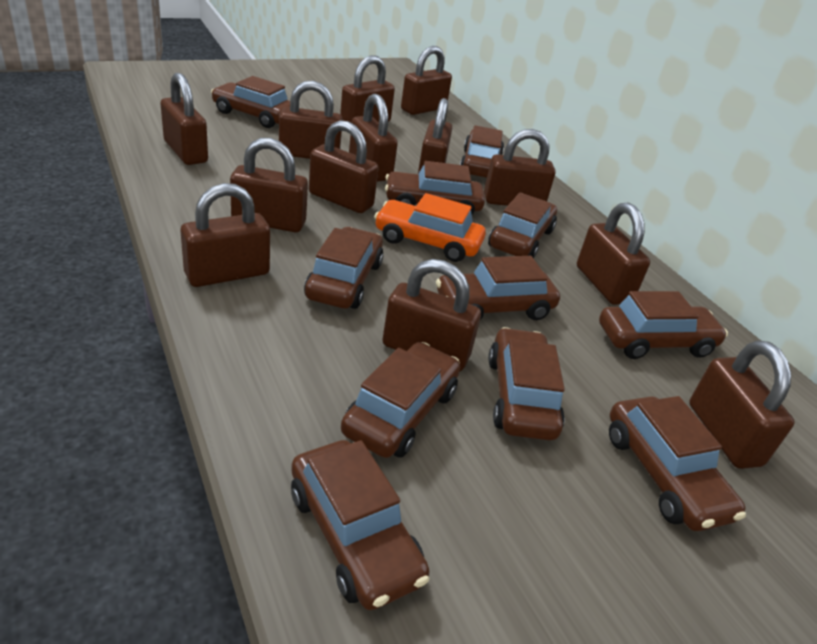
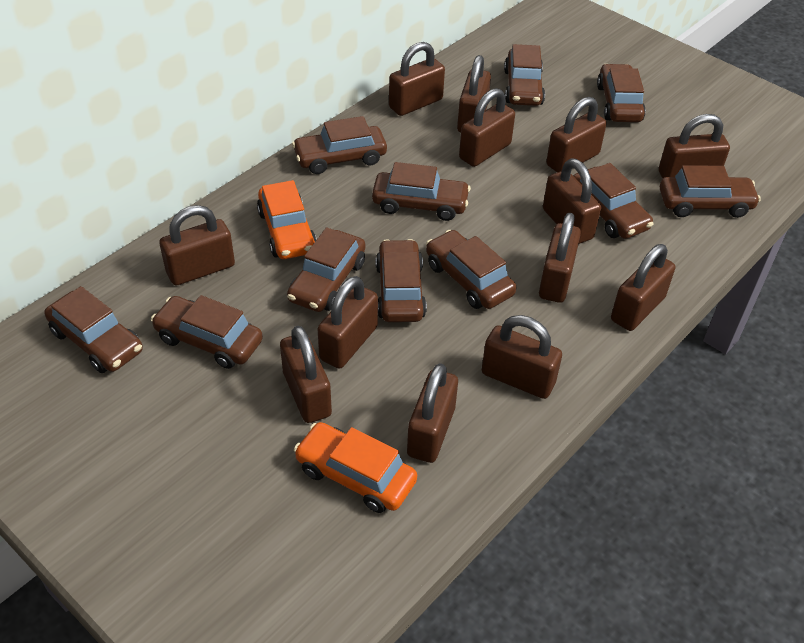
orange car: 1 -> 2

